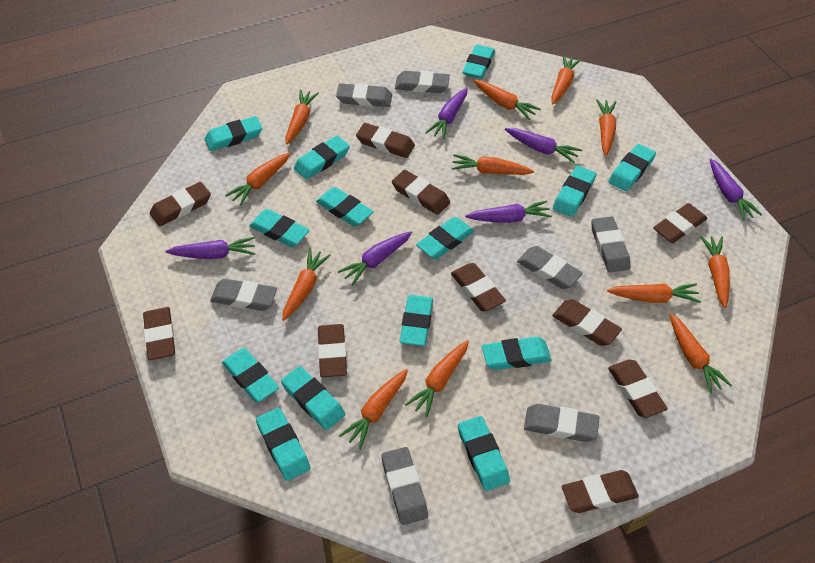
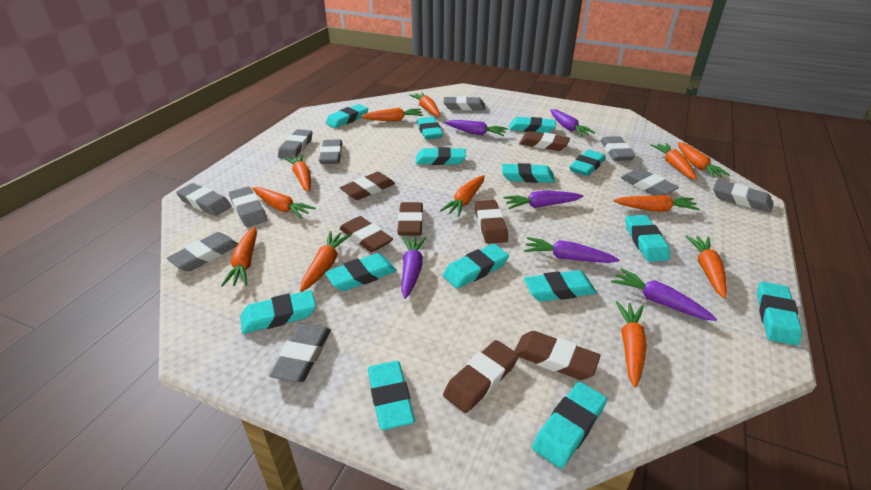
brown eraser: 10 -> 7
grey eraser: 7 -> 10

